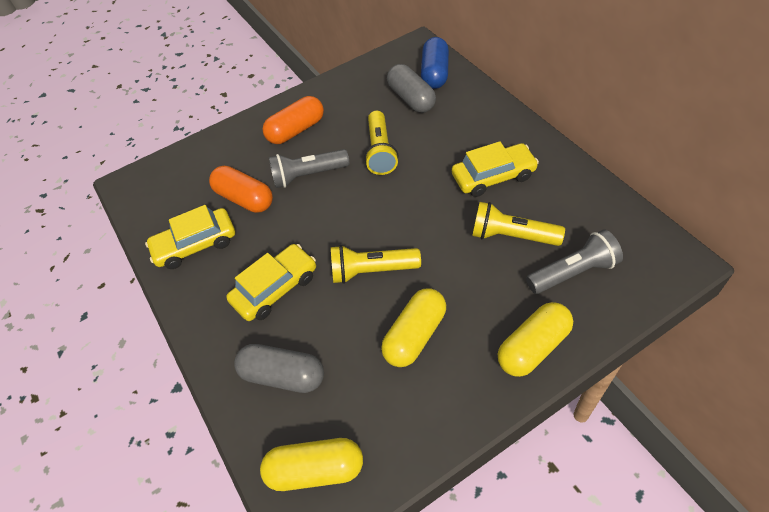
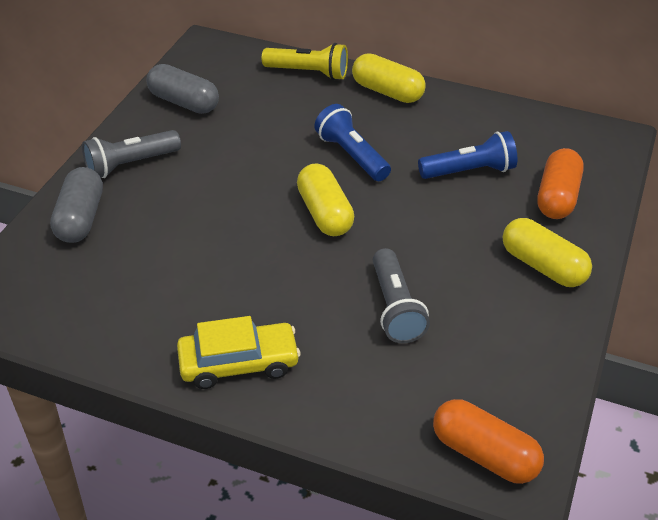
blue capsule: 1 -> 0
blue flashlight: 0 -> 2
yellow car: 3 -> 1
yellow flashlight: 3 -> 1

